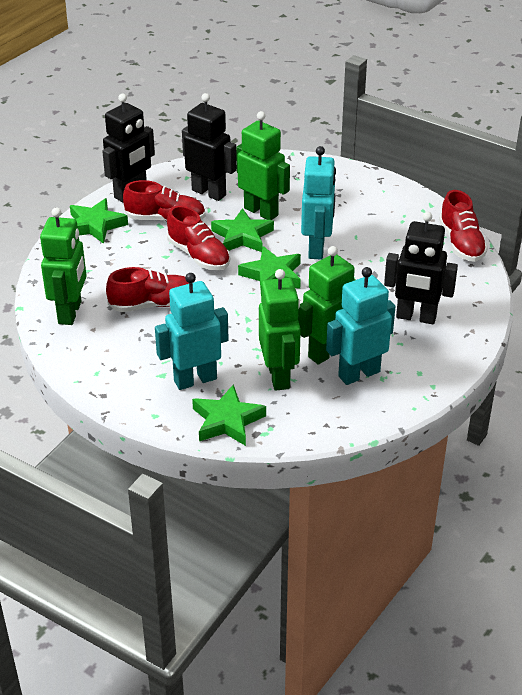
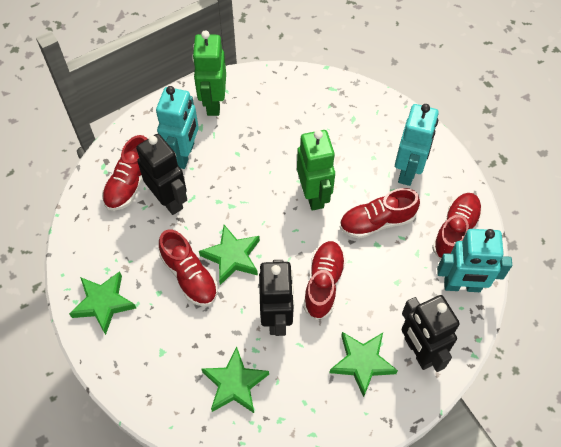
green robot: 4 -> 2
red shoe: 4 -> 5

